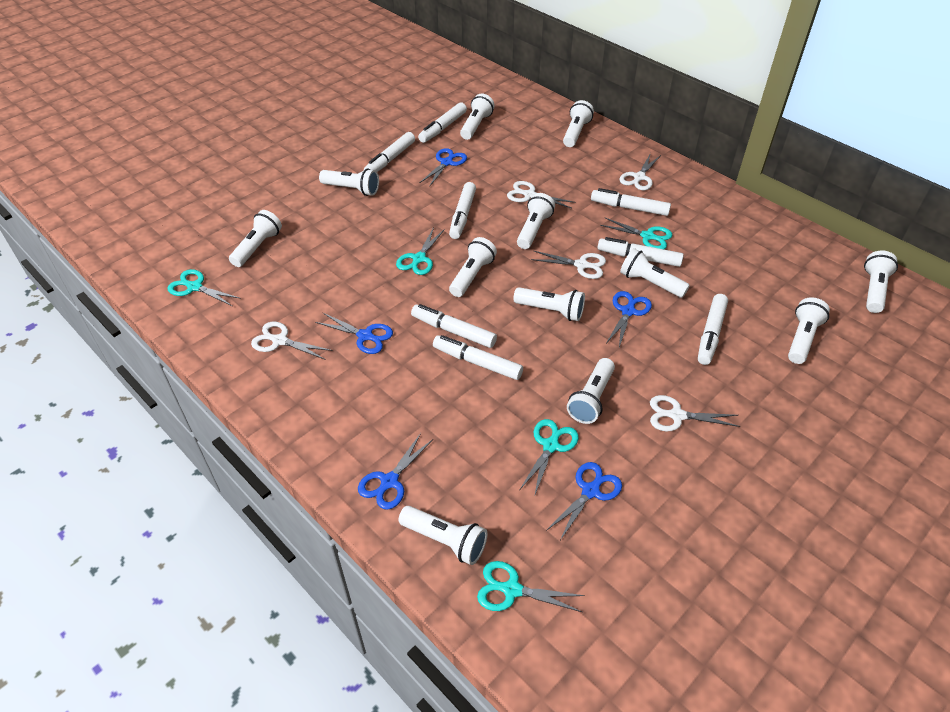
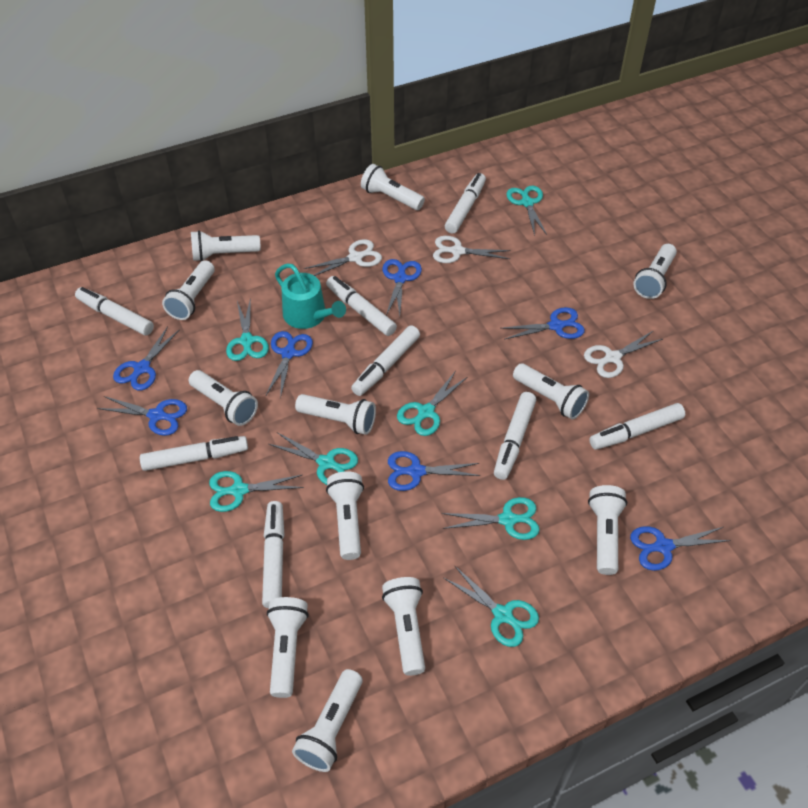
blue scissors: 5 -> 7
turquoise scissors: 5 -> 7
turquoise watering can: 0 -> 1
white scissors: 5 -> 3

